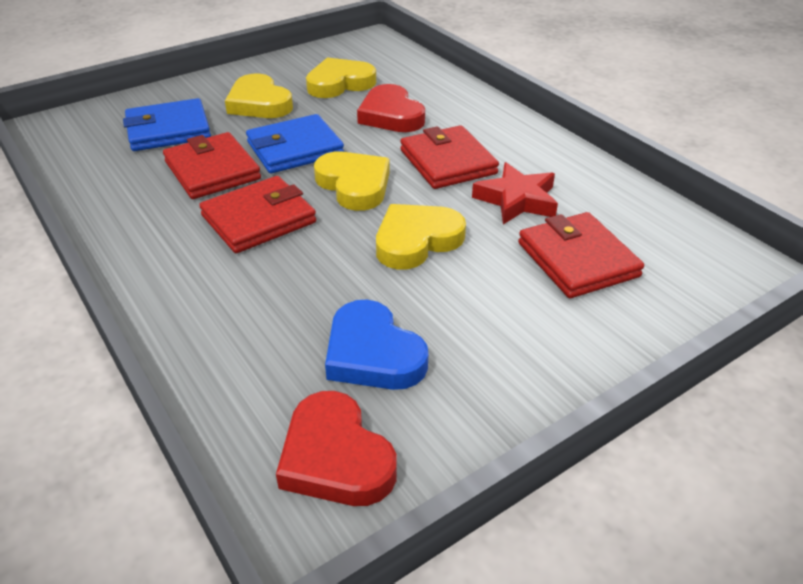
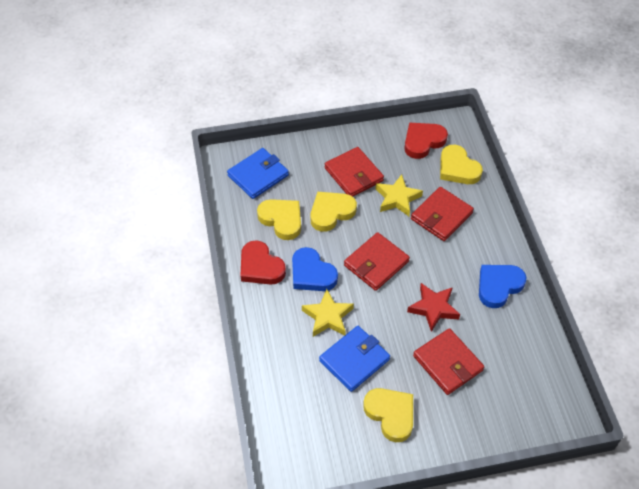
blue heart: 1 -> 2
yellow star: 0 -> 2

